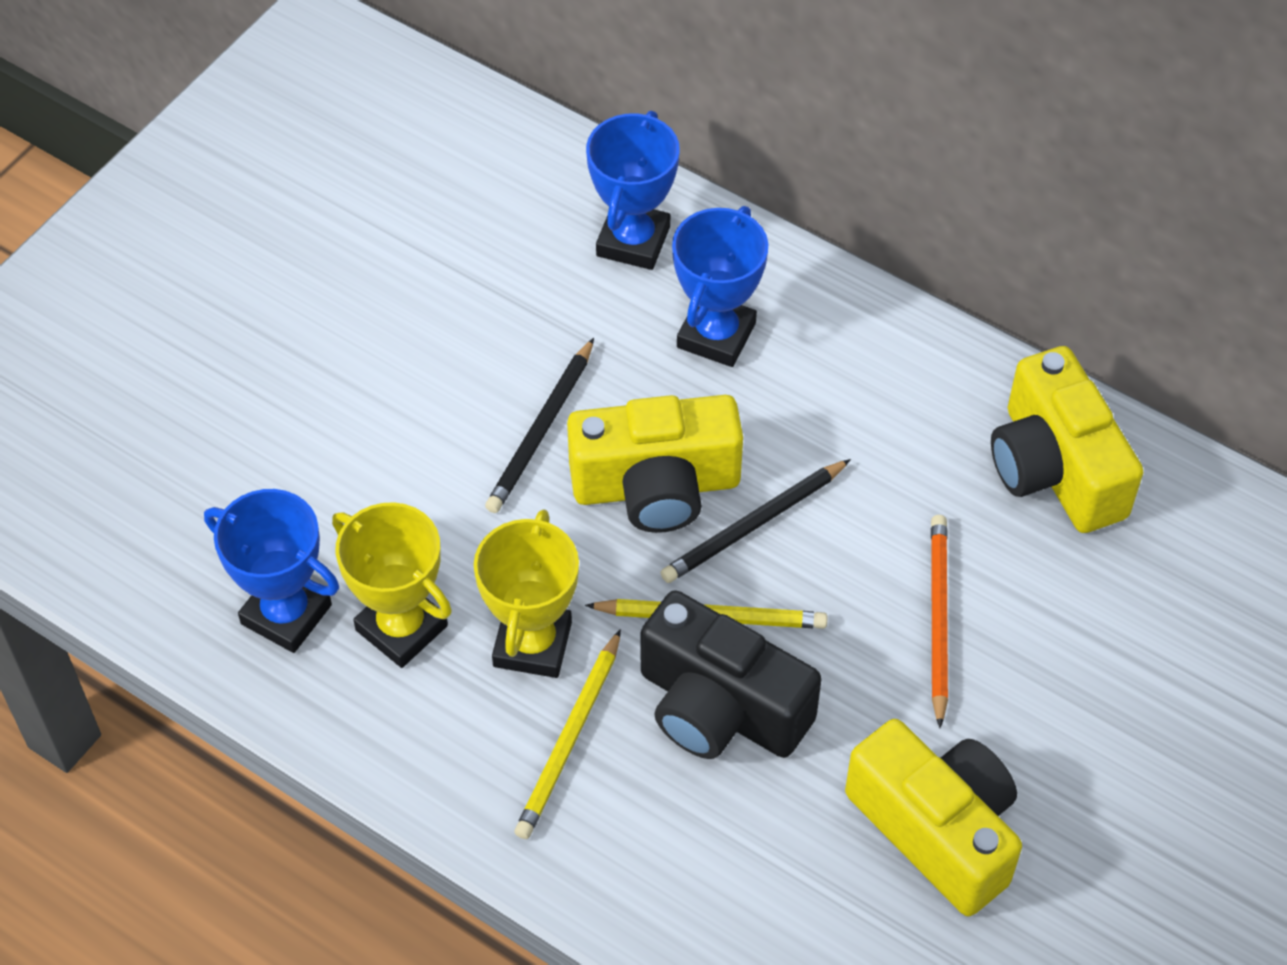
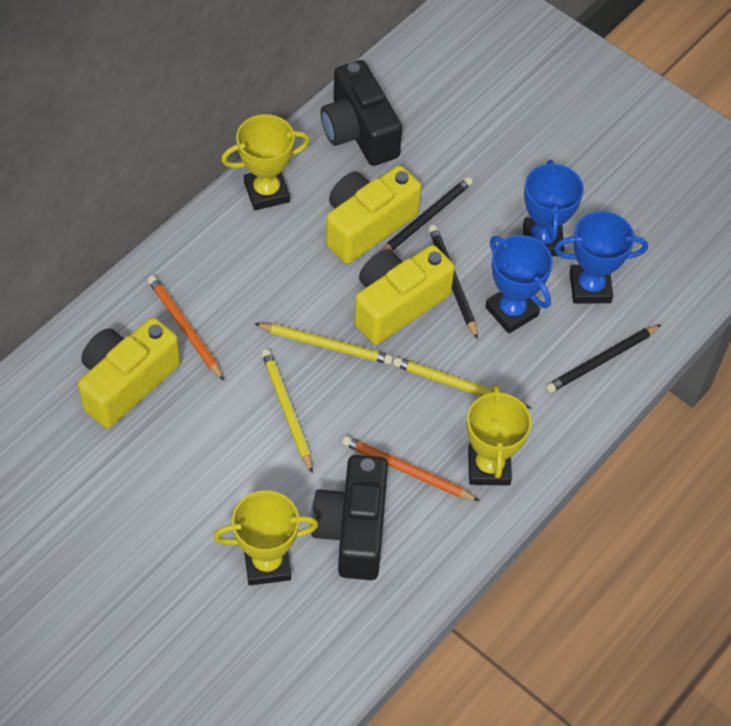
black camera: 1 -> 2
black pencil: 2 -> 3
orange pencil: 1 -> 2
yellow pencil: 2 -> 3
yellow trophy: 2 -> 3

